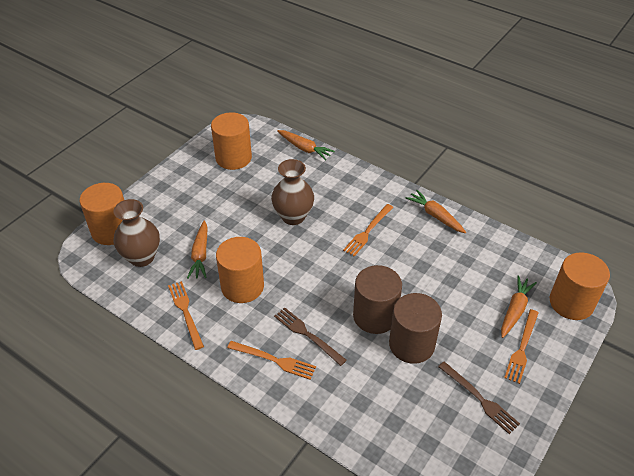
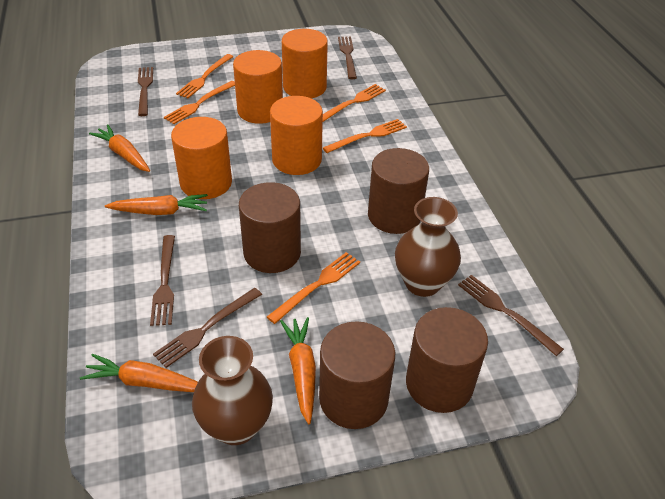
brown cylinder: 2 -> 4
brown fork: 2 -> 5
orange fork: 4 -> 5

